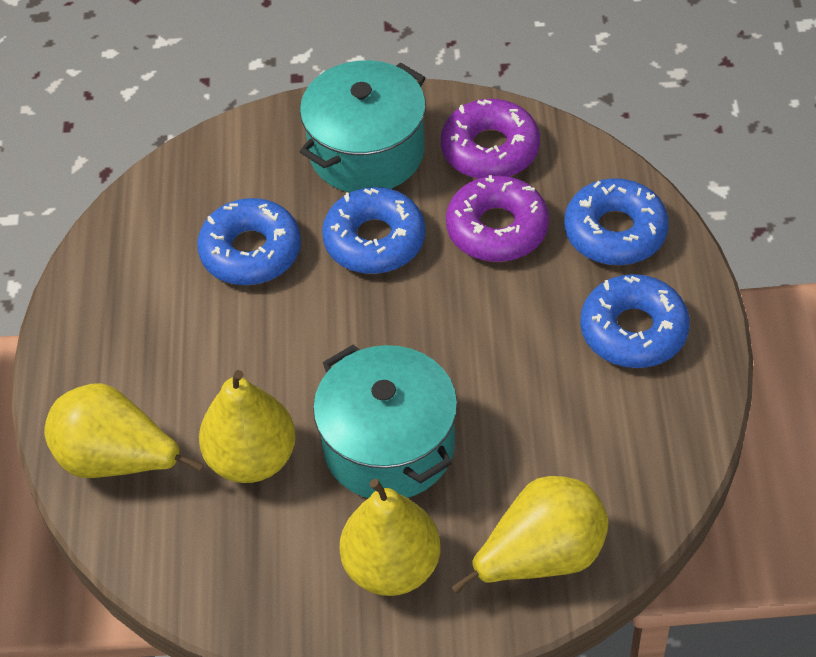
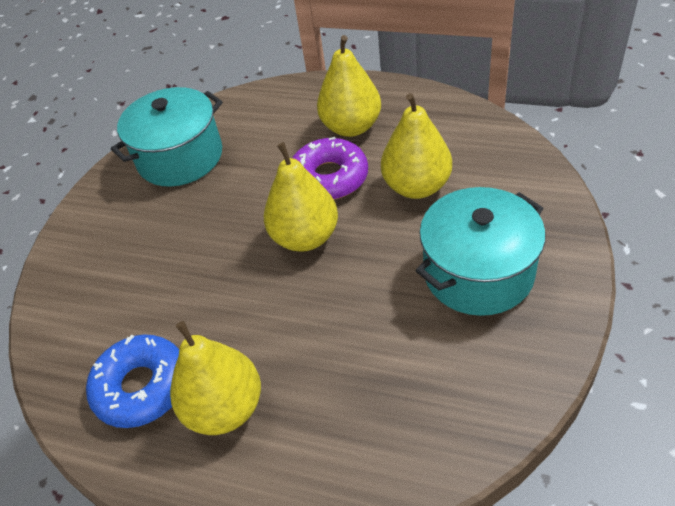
blue donut: 4 -> 1
purple donut: 2 -> 1

